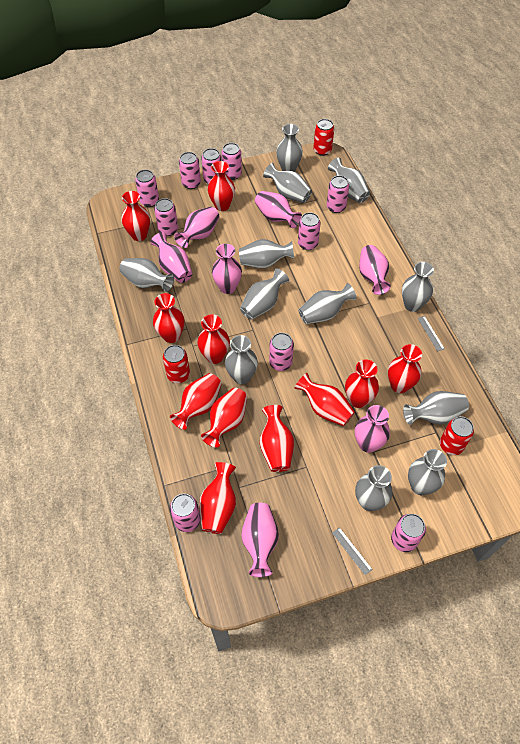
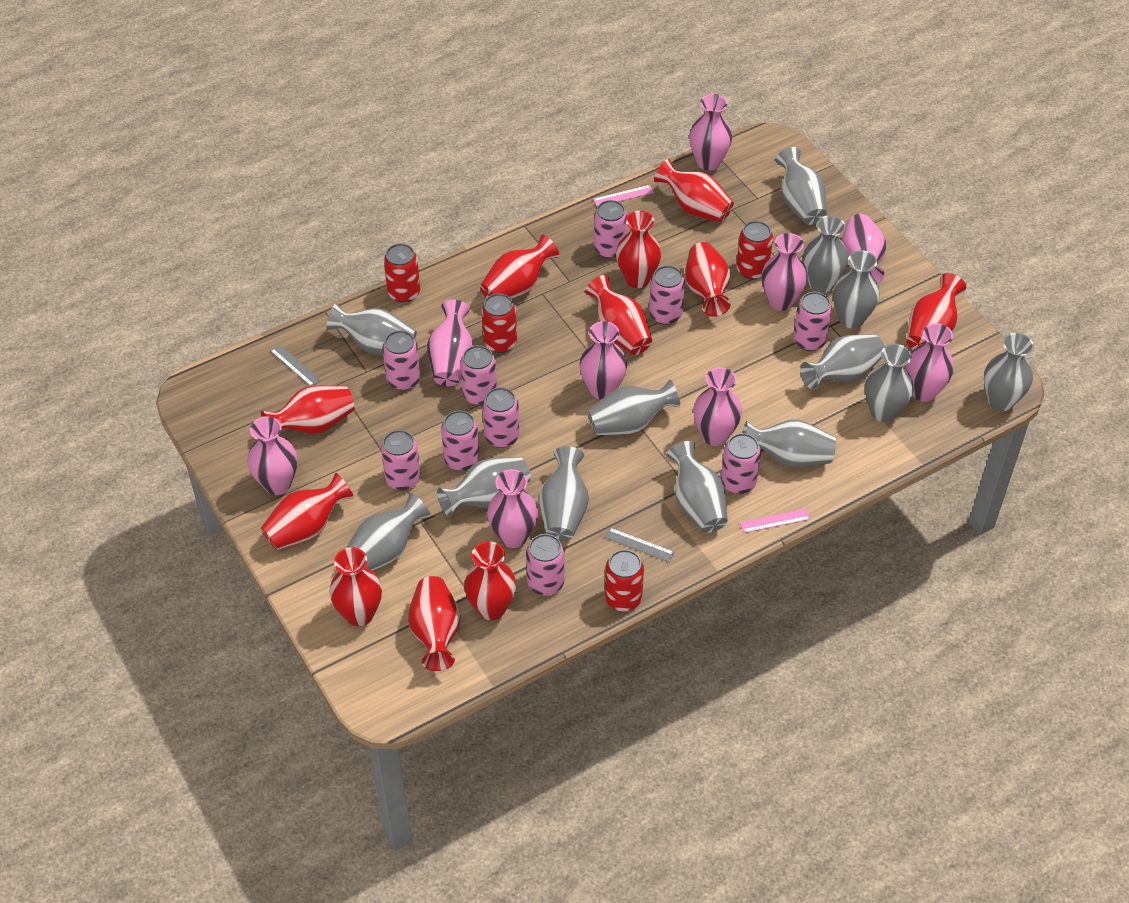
grey vase: 12 -> 13
pink ruler: 0 -> 2
pink vase: 7 -> 9
red can: 3 -> 4

